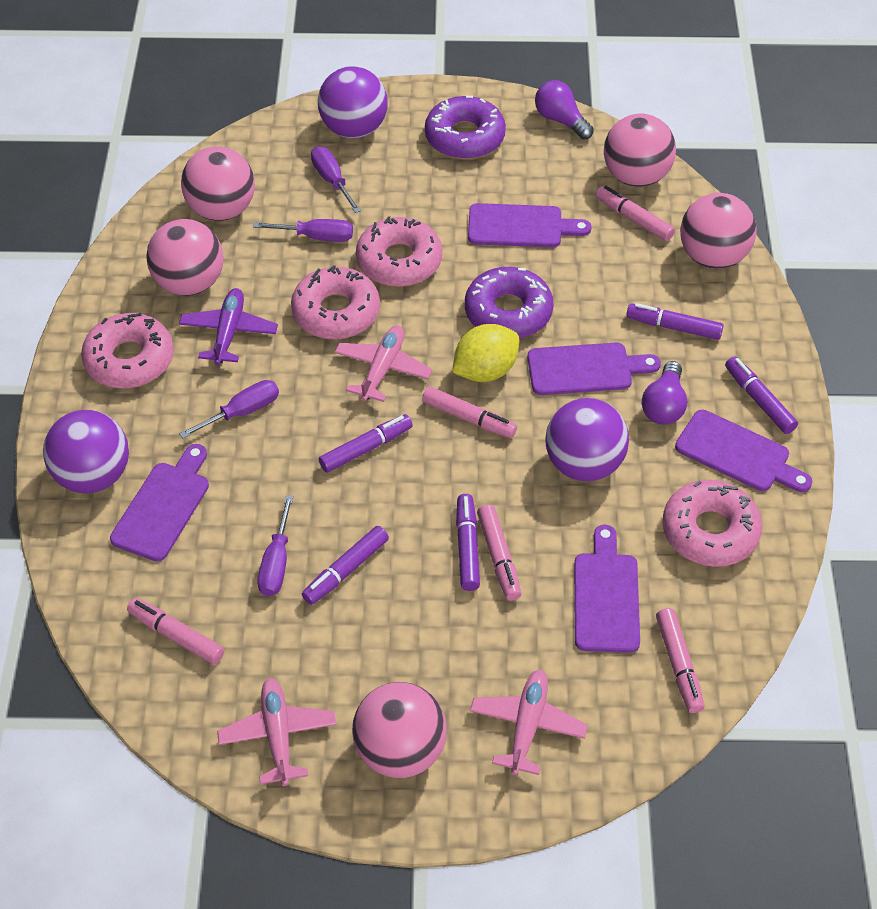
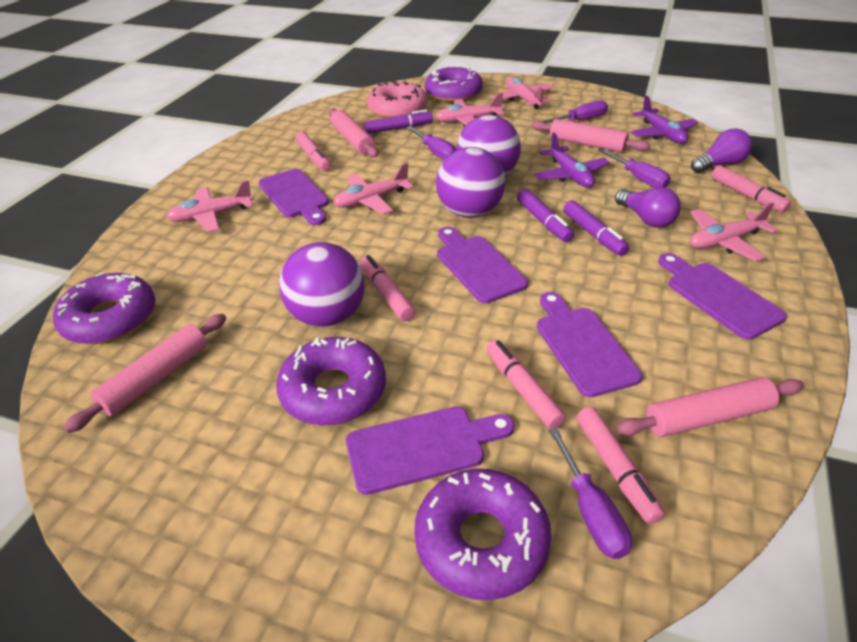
pink ball: 5 -> 0
pink donut: 4 -> 1
pink plane: 3 -> 5
pink rolling pin: 0 -> 4
purple donut: 2 -> 4
purple marker: 5 -> 3
purple plane: 1 -> 2
yellow lemon: 1 -> 0

